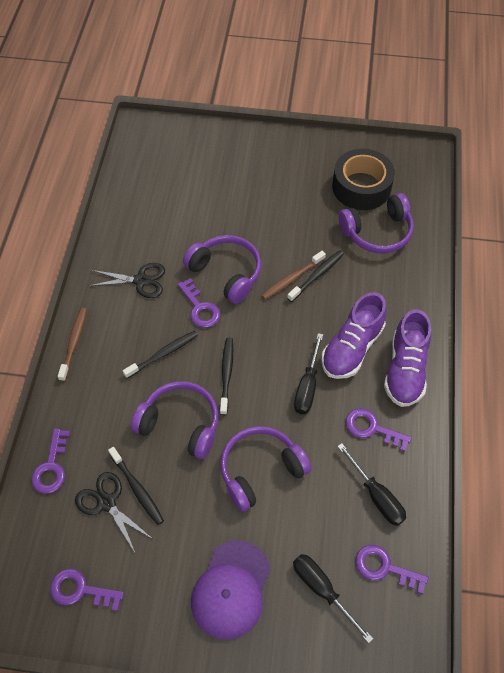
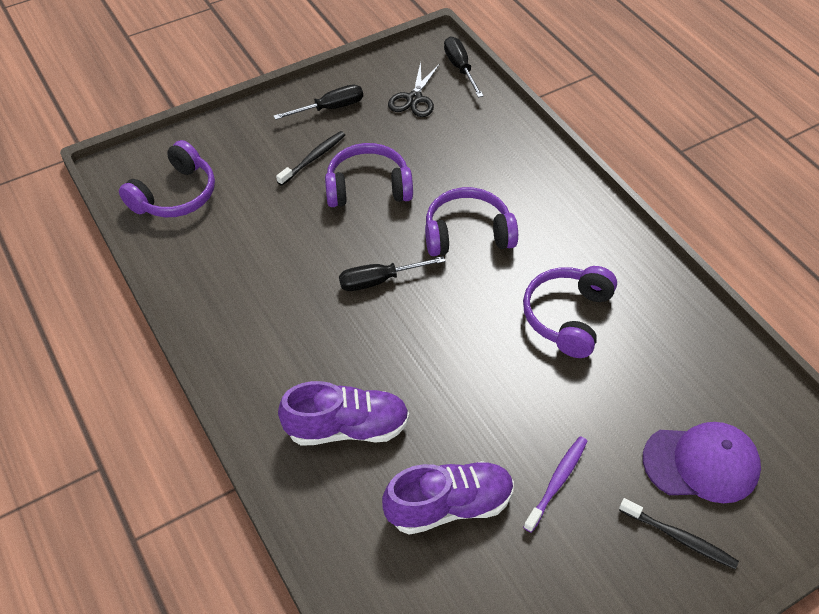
black scissors: 2 -> 1
black tape: 1 -> 0
black toothbrush: 4 -> 2
brown toothbrush: 2 -> 0
purple key: 5 -> 0
purple toothbrush: 0 -> 1

